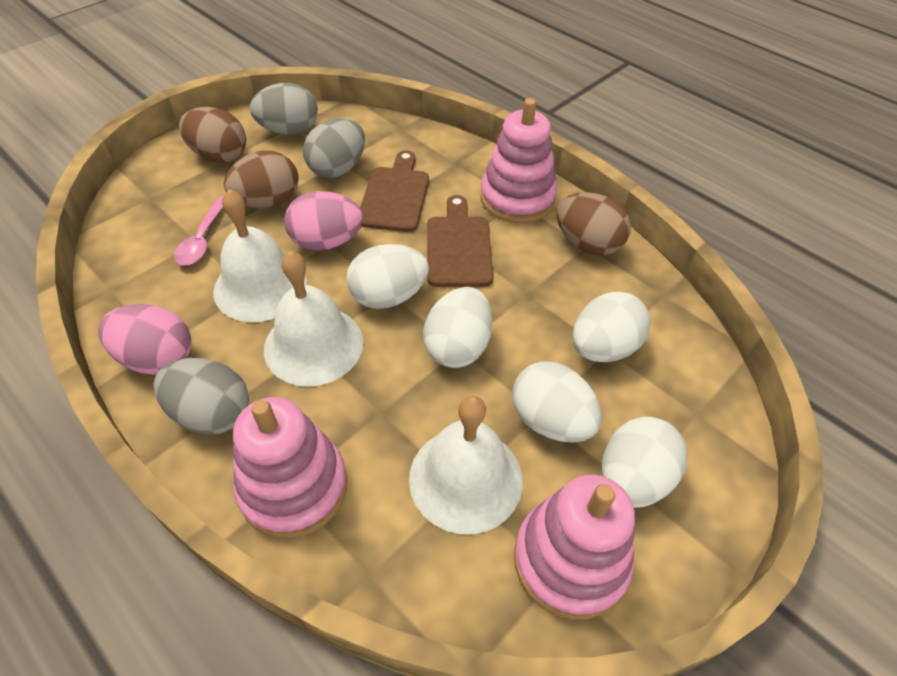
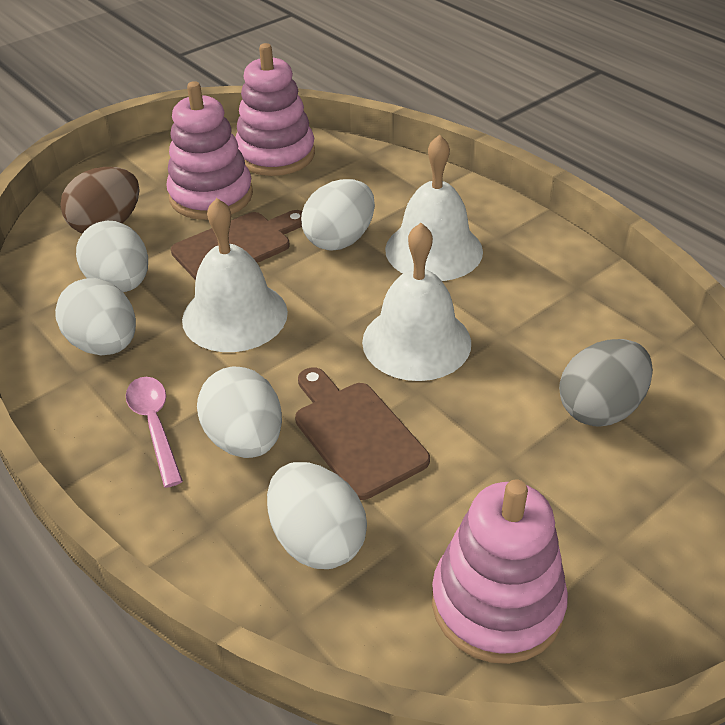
brown egg: 3 -> 1
grey egg: 3 -> 1
pink egg: 2 -> 0

